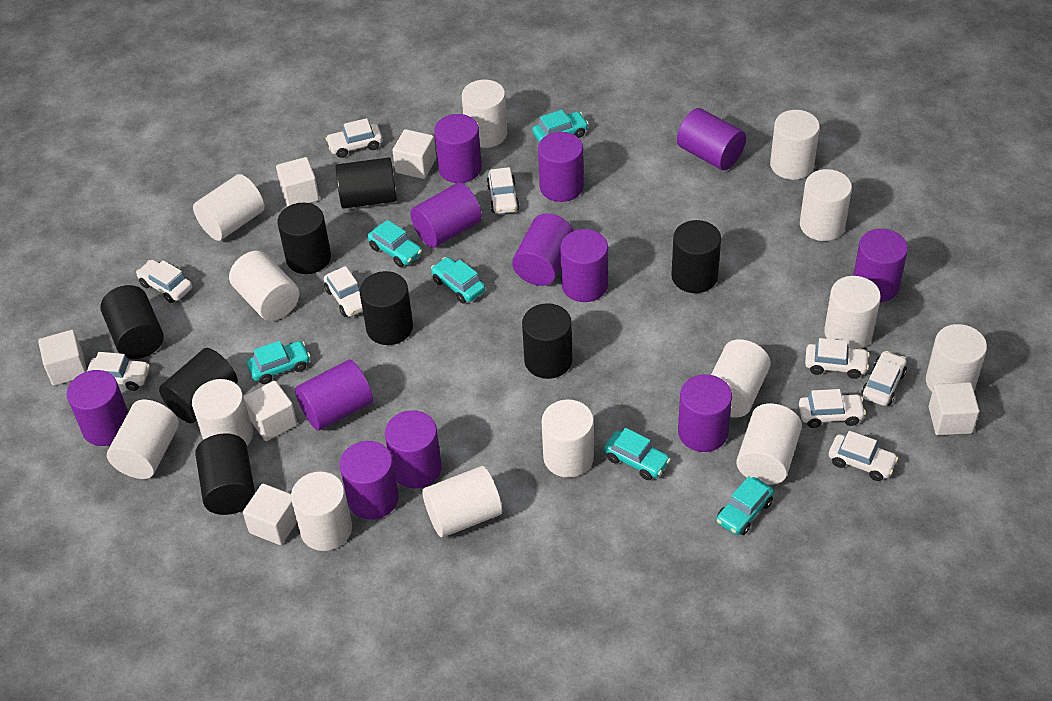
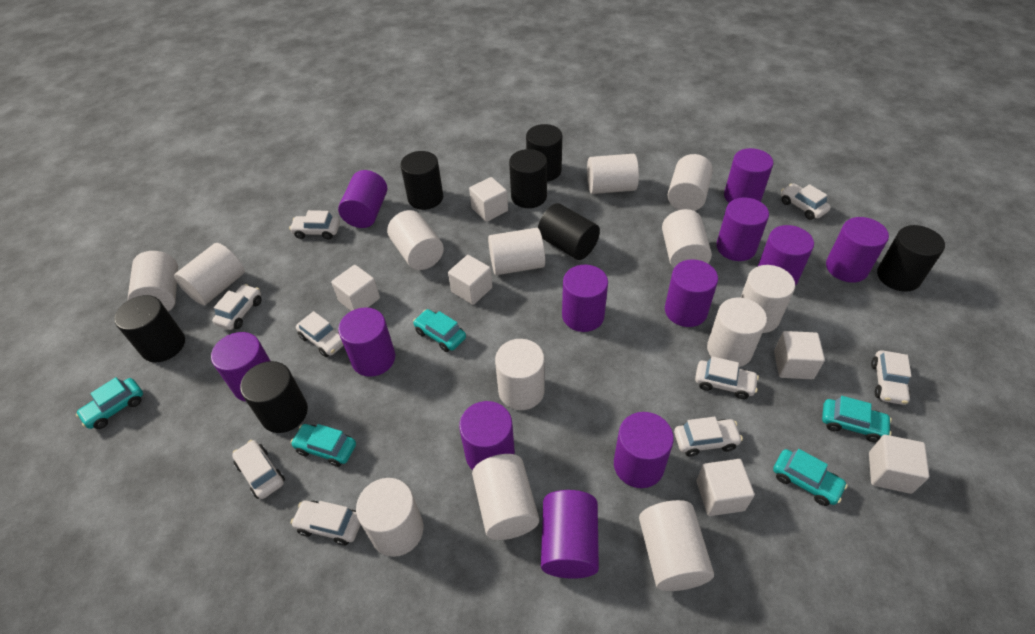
black cylinder: 8 -> 7
turquoise car: 6 -> 5
white cylinder: 14 -> 13

